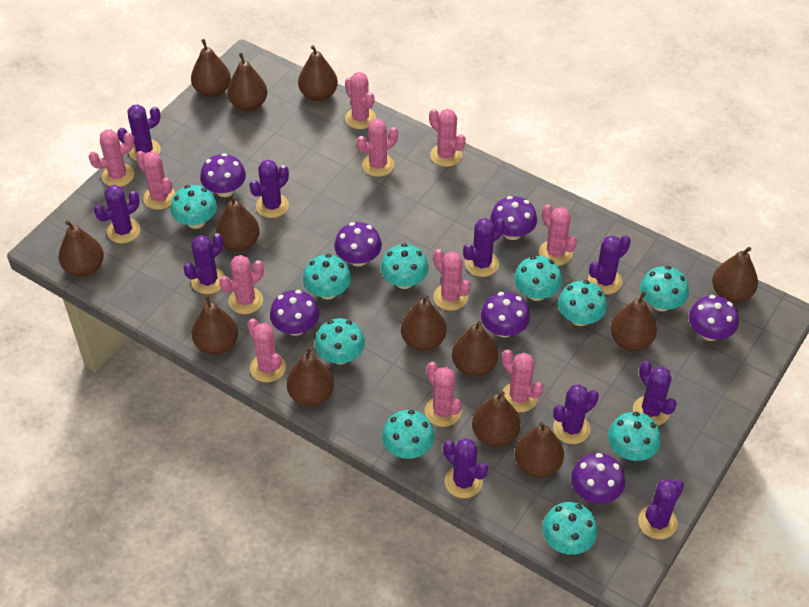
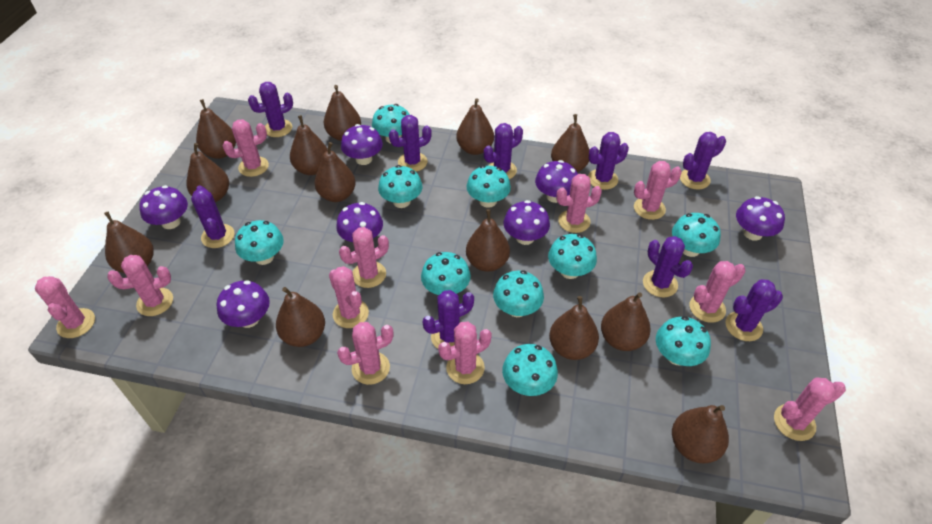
purple cactus: 10 -> 9

